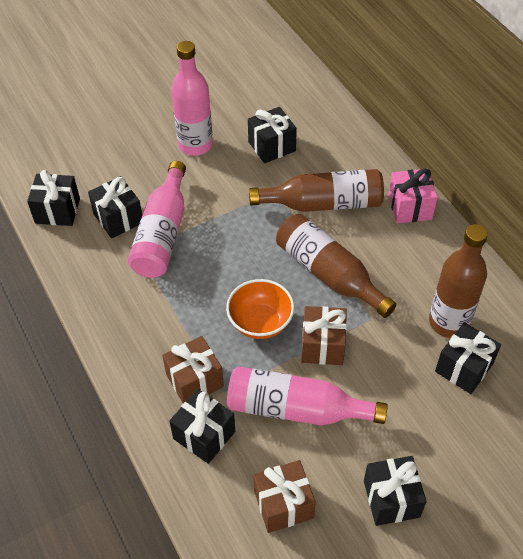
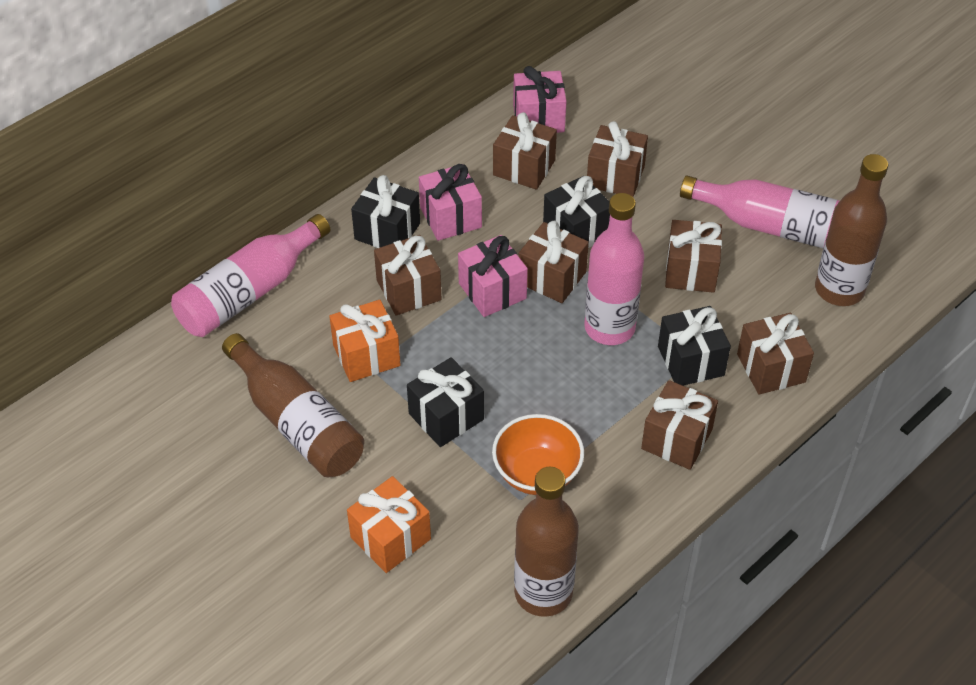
black gift: 6 -> 4
brown gift: 3 -> 7
orange gift: 0 -> 2
pink gift: 1 -> 3

